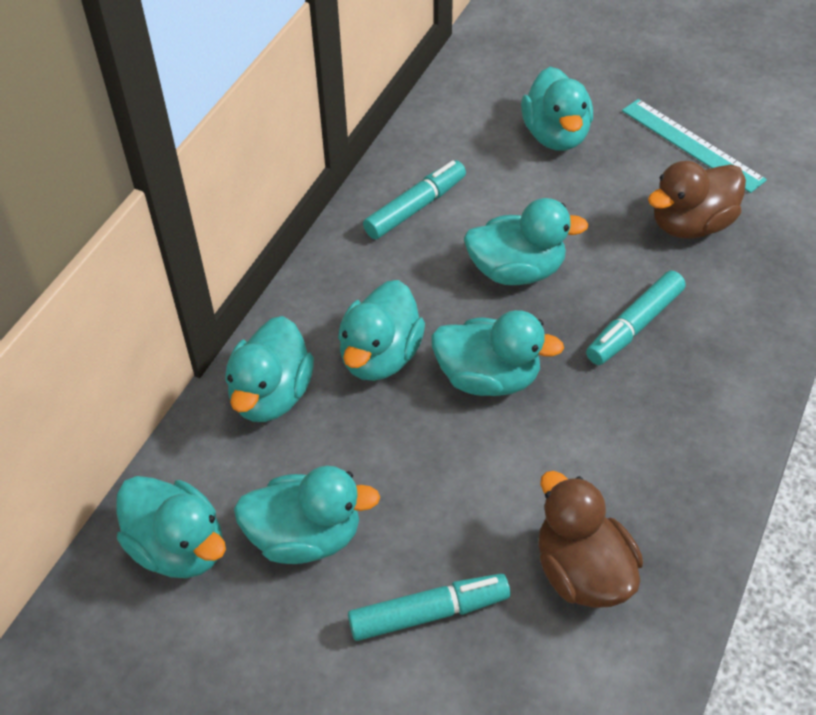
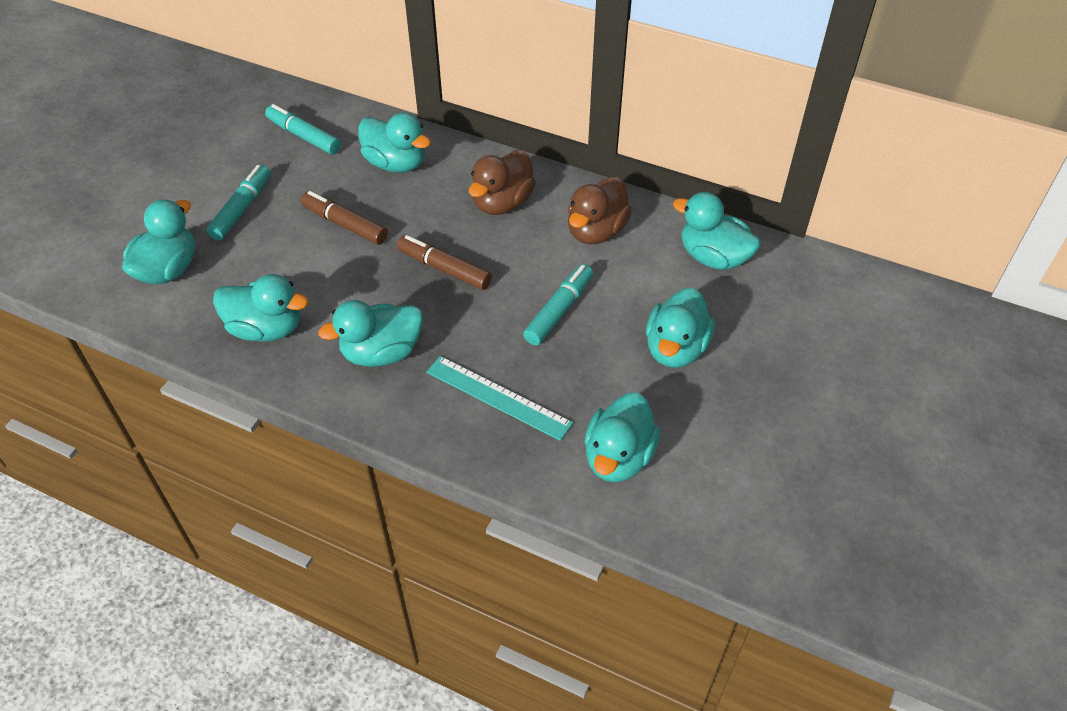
brown marker: 0 -> 2

